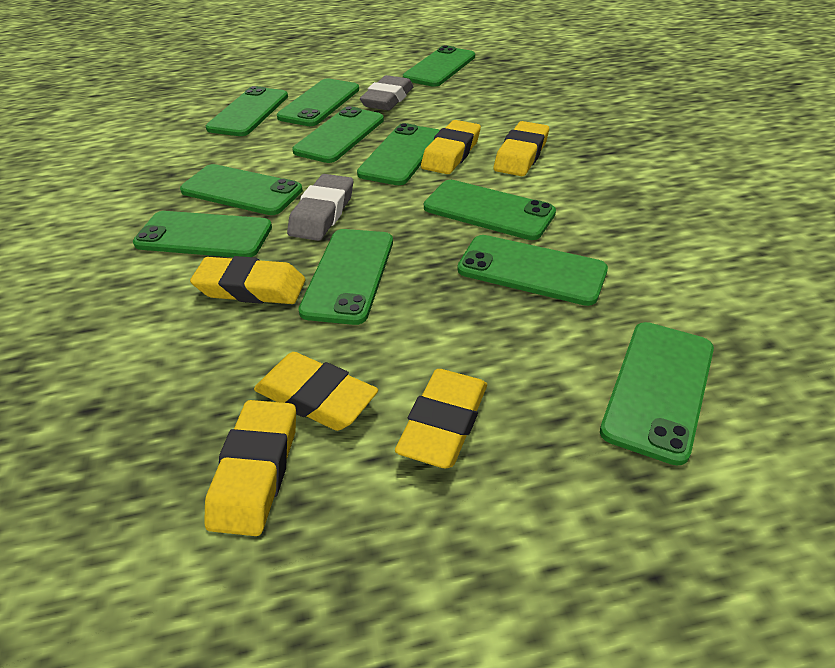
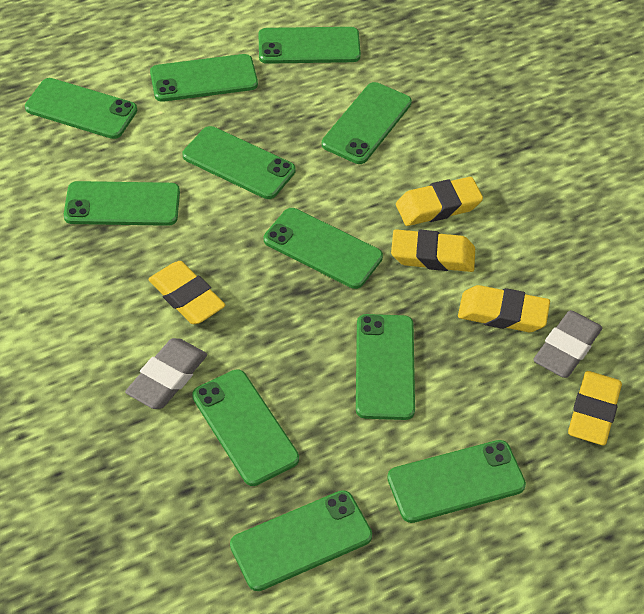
yellow eraser: 6 -> 5

